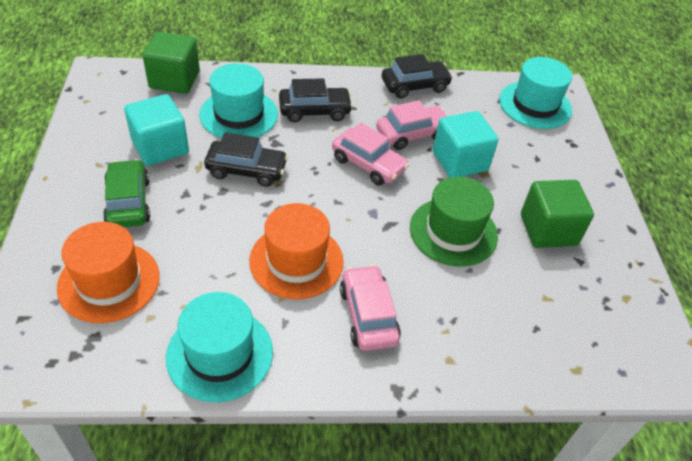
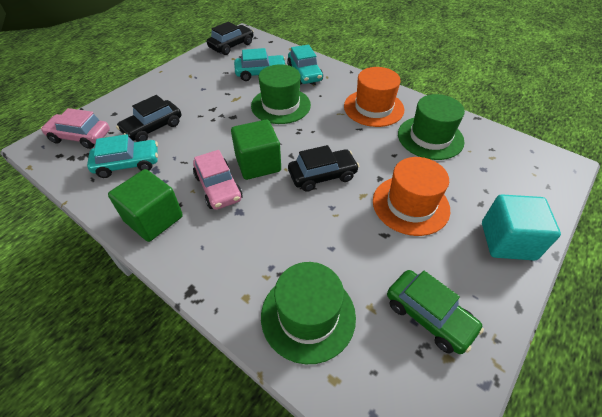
green hat: 1 -> 3
pink car: 3 -> 2
turquoise car: 0 -> 3
turquoise cube: 2 -> 1
turquoise hat: 3 -> 0

